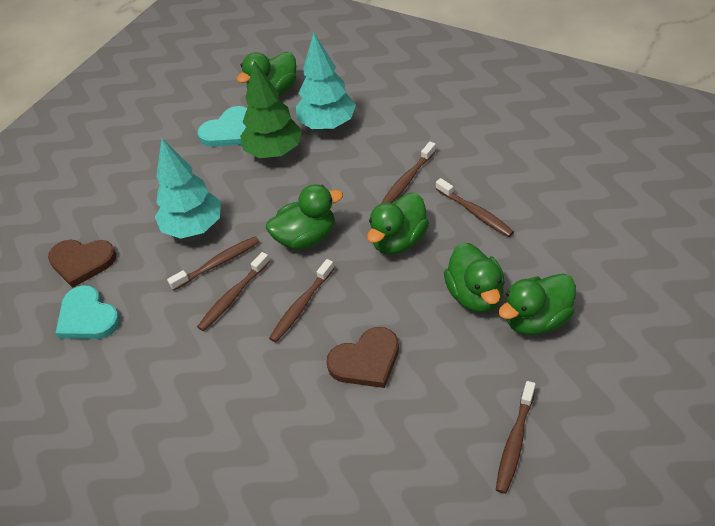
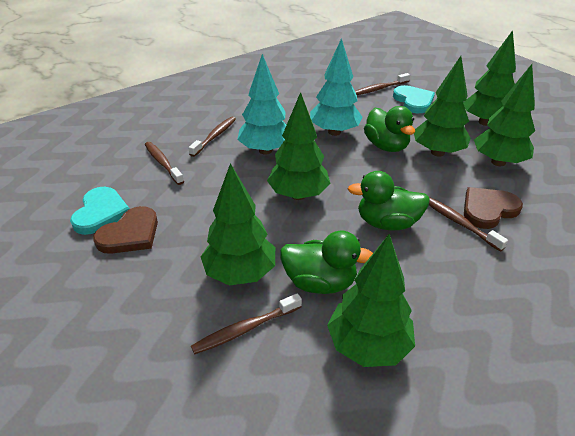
brown toothbrush: 6 -> 5
green duck: 5 -> 3
green tree: 1 -> 6

